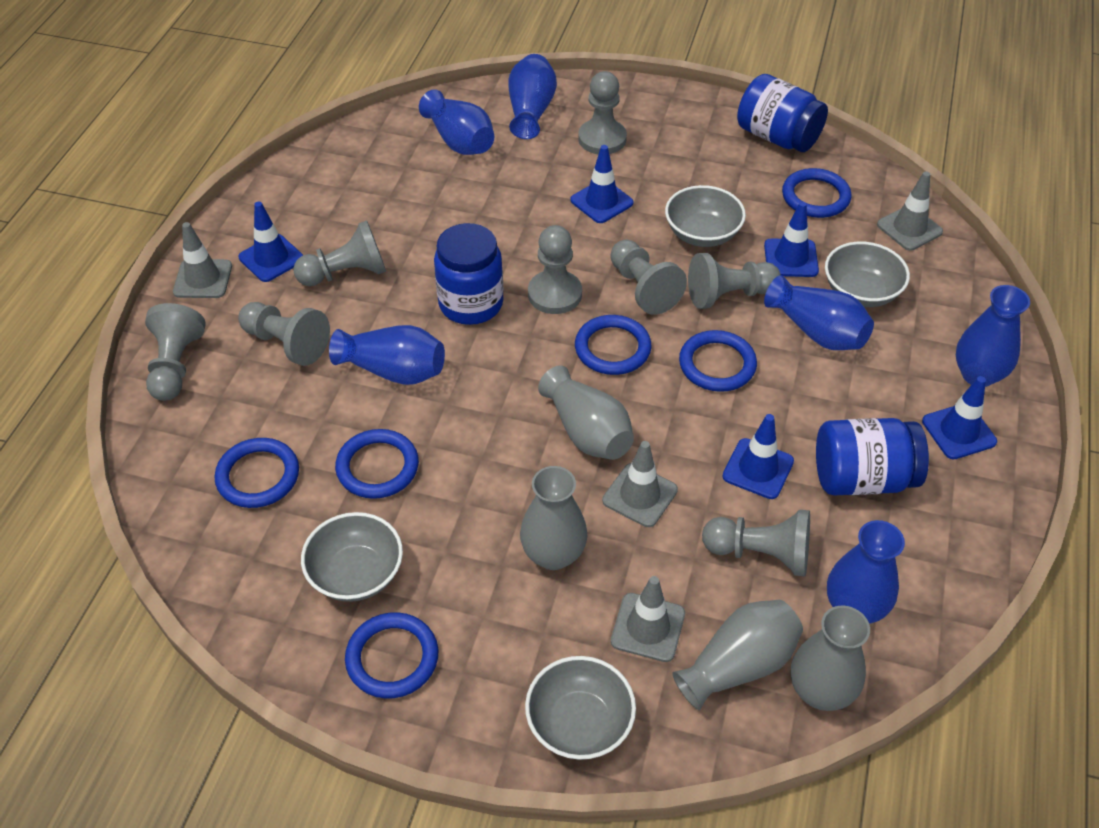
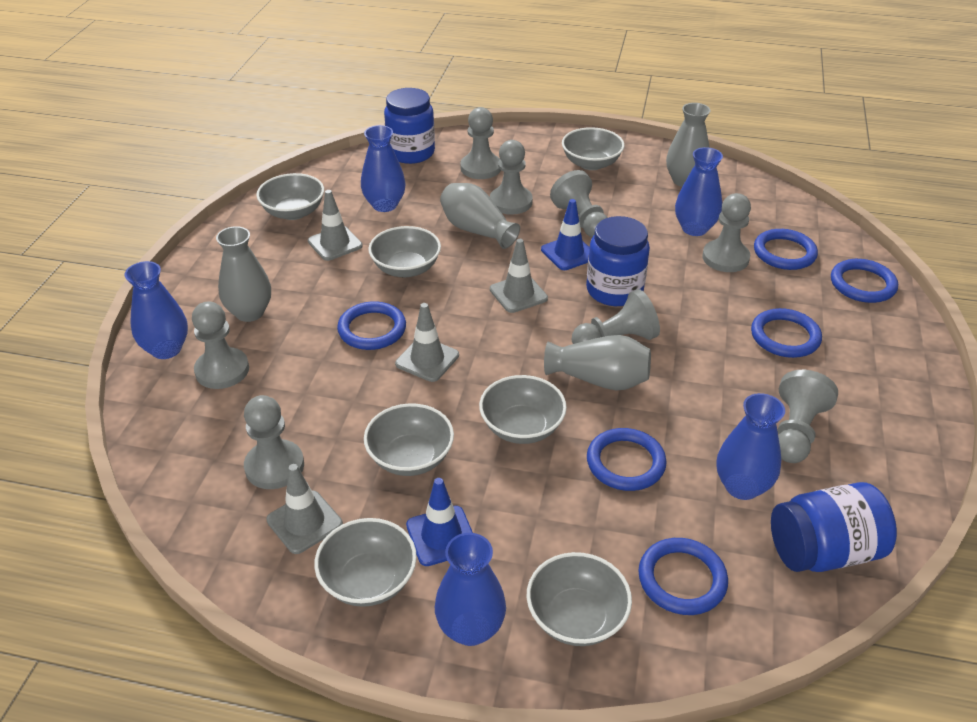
blue traffic cone: 5 -> 2
blue vase: 6 -> 5
grey bowl: 4 -> 7

